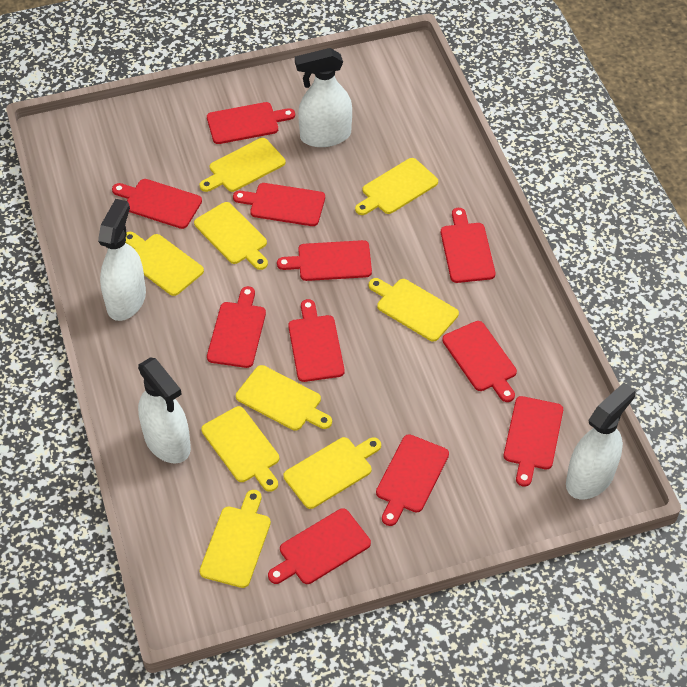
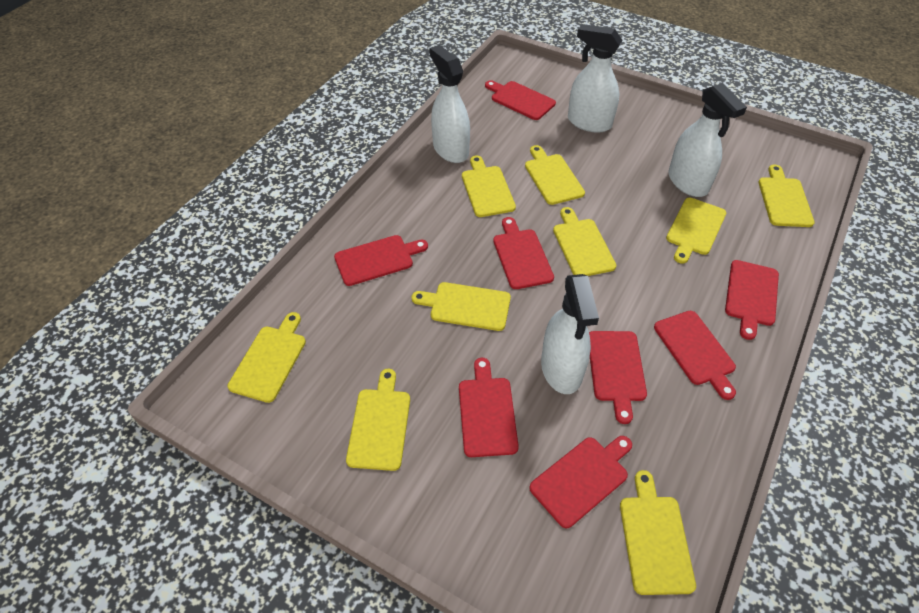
red cutting board: 11 -> 8

